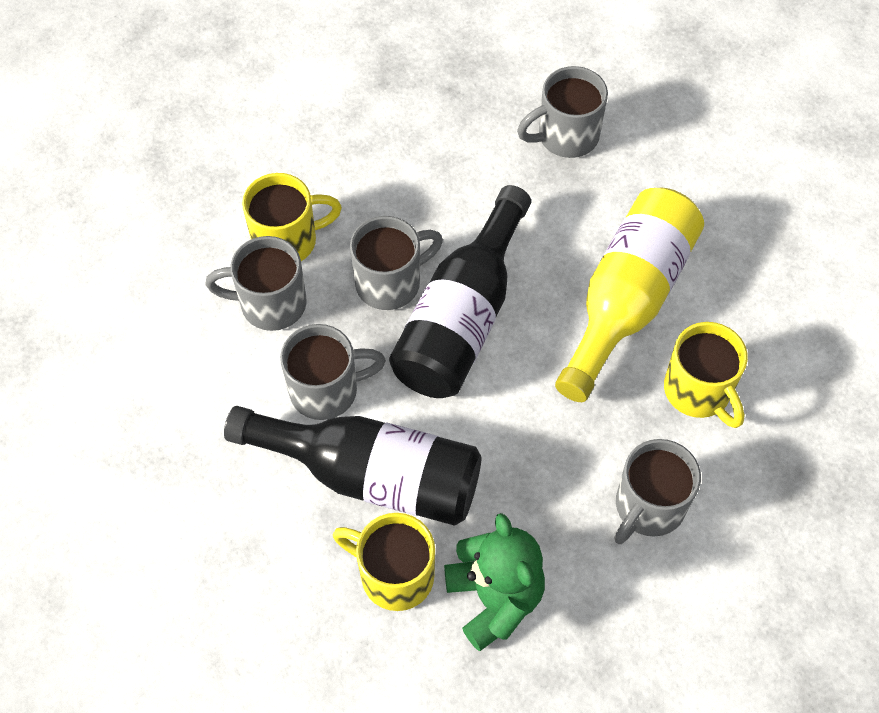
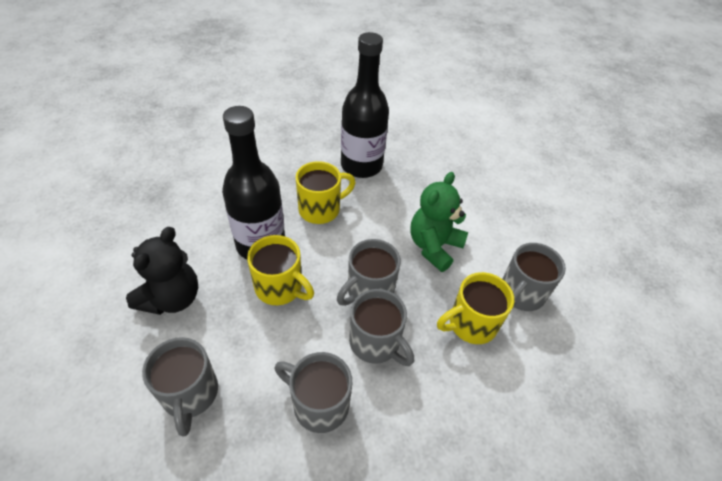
black teddy bear: 0 -> 1
yellow bottle: 1 -> 0

